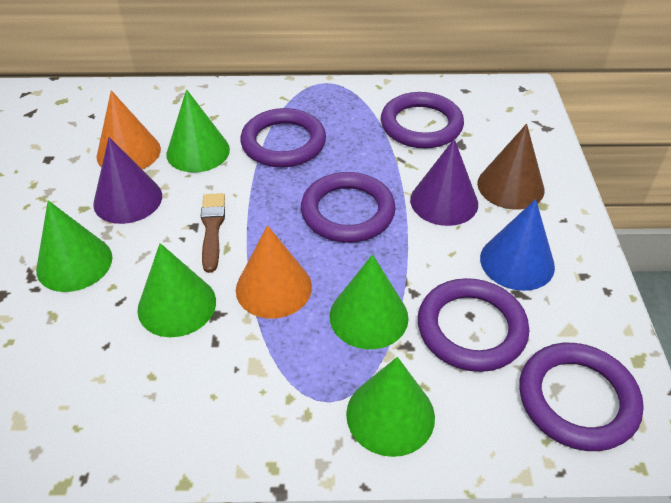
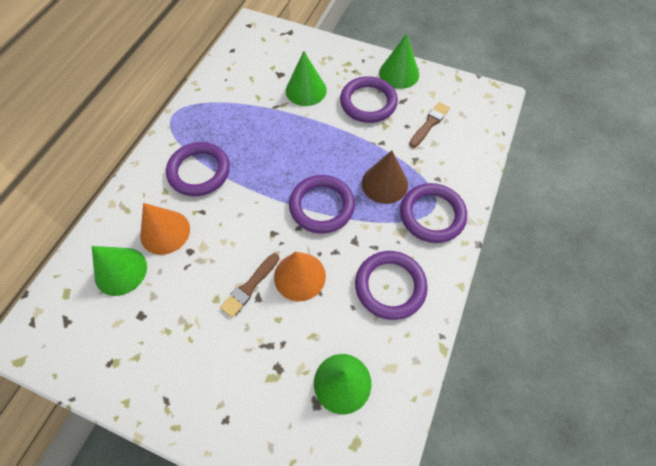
blue cone: 1 -> 0
brown brush: 1 -> 2
green cone: 5 -> 4
purple cone: 2 -> 0

